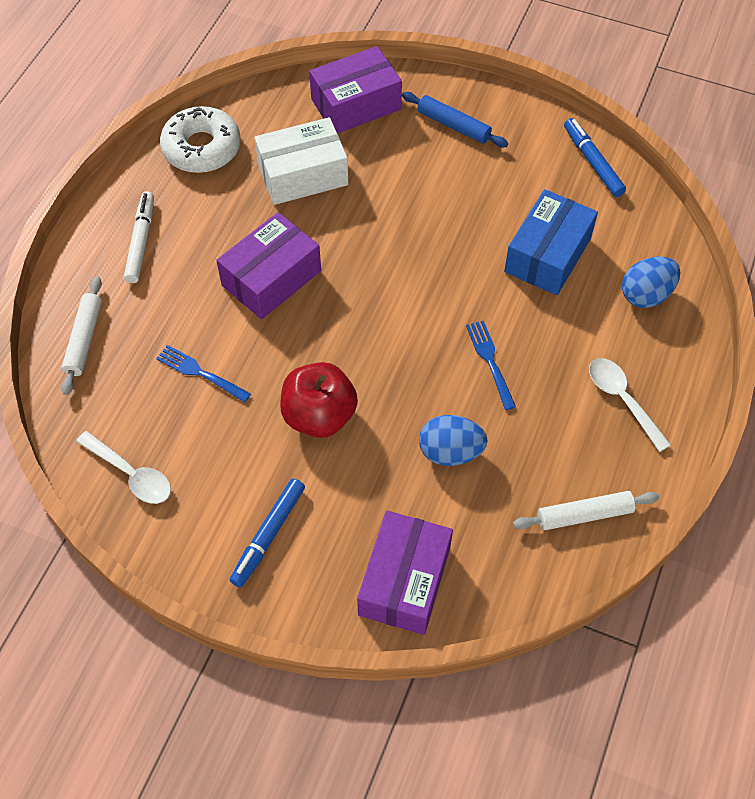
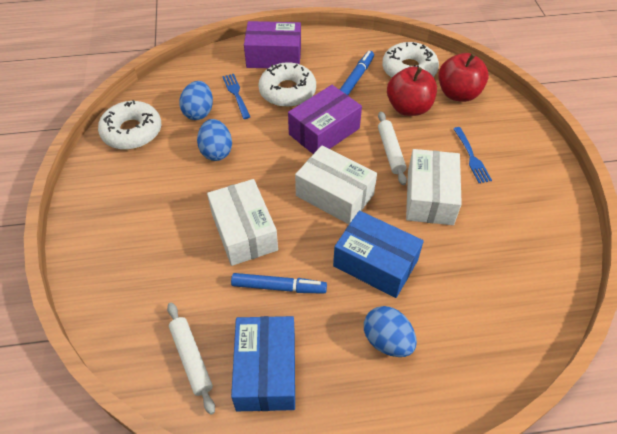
blue box: 1 -> 2
blue egg: 2 -> 3
blue rolling pin: 1 -> 0
purple box: 3 -> 2
red apple: 1 -> 2
white box: 1 -> 3
white donut: 1 -> 3
white marker: 1 -> 0
white spoon: 2 -> 0

